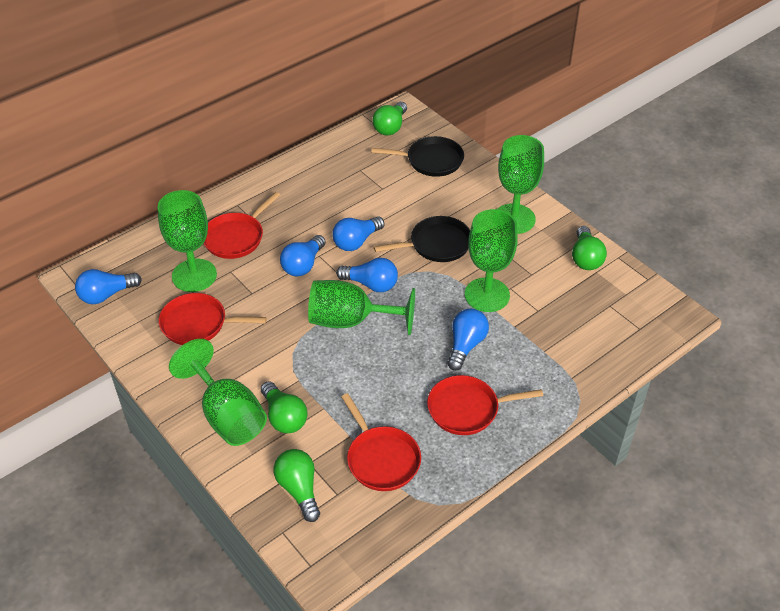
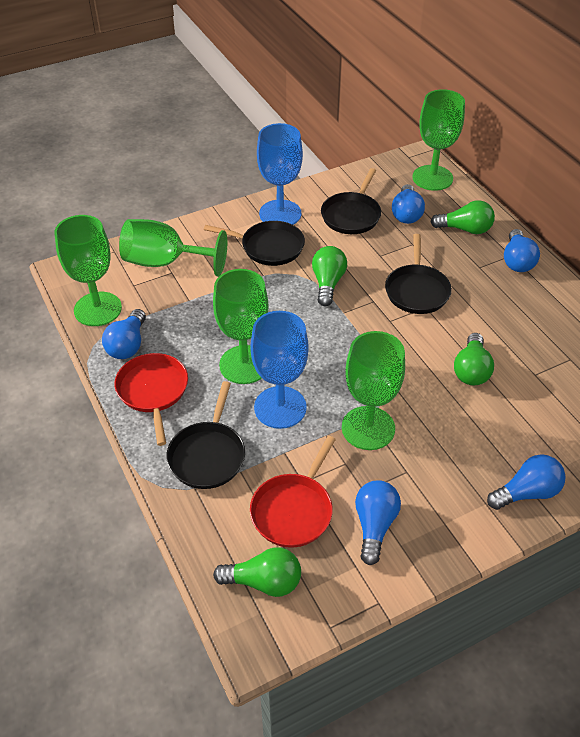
black pan: 2 -> 4
blue goblet: 0 -> 2
red pan: 4 -> 2

